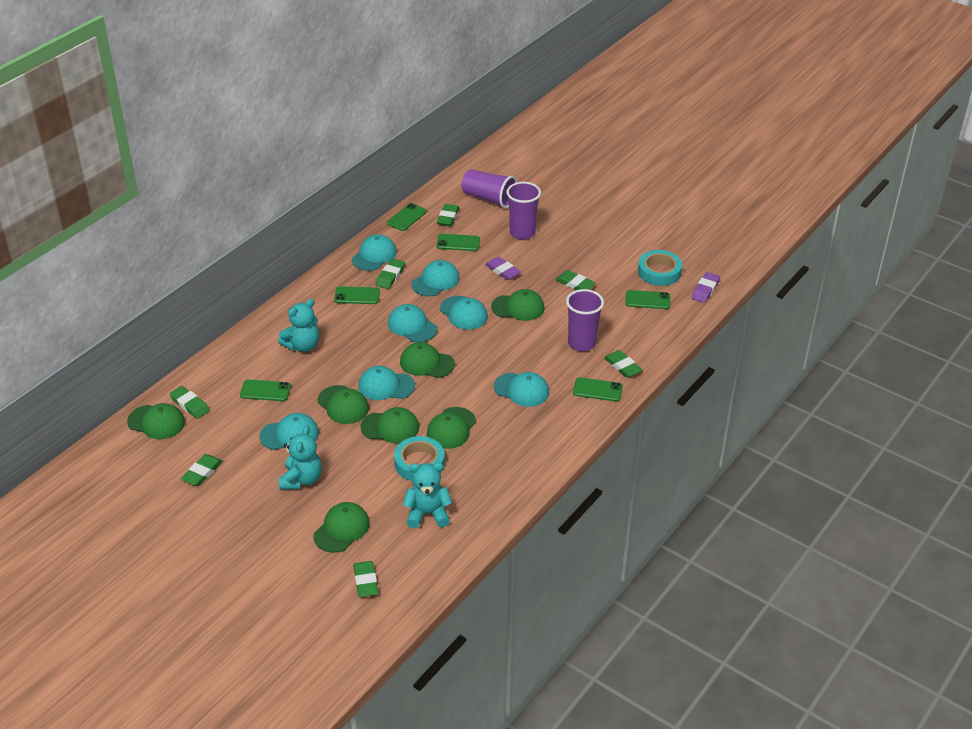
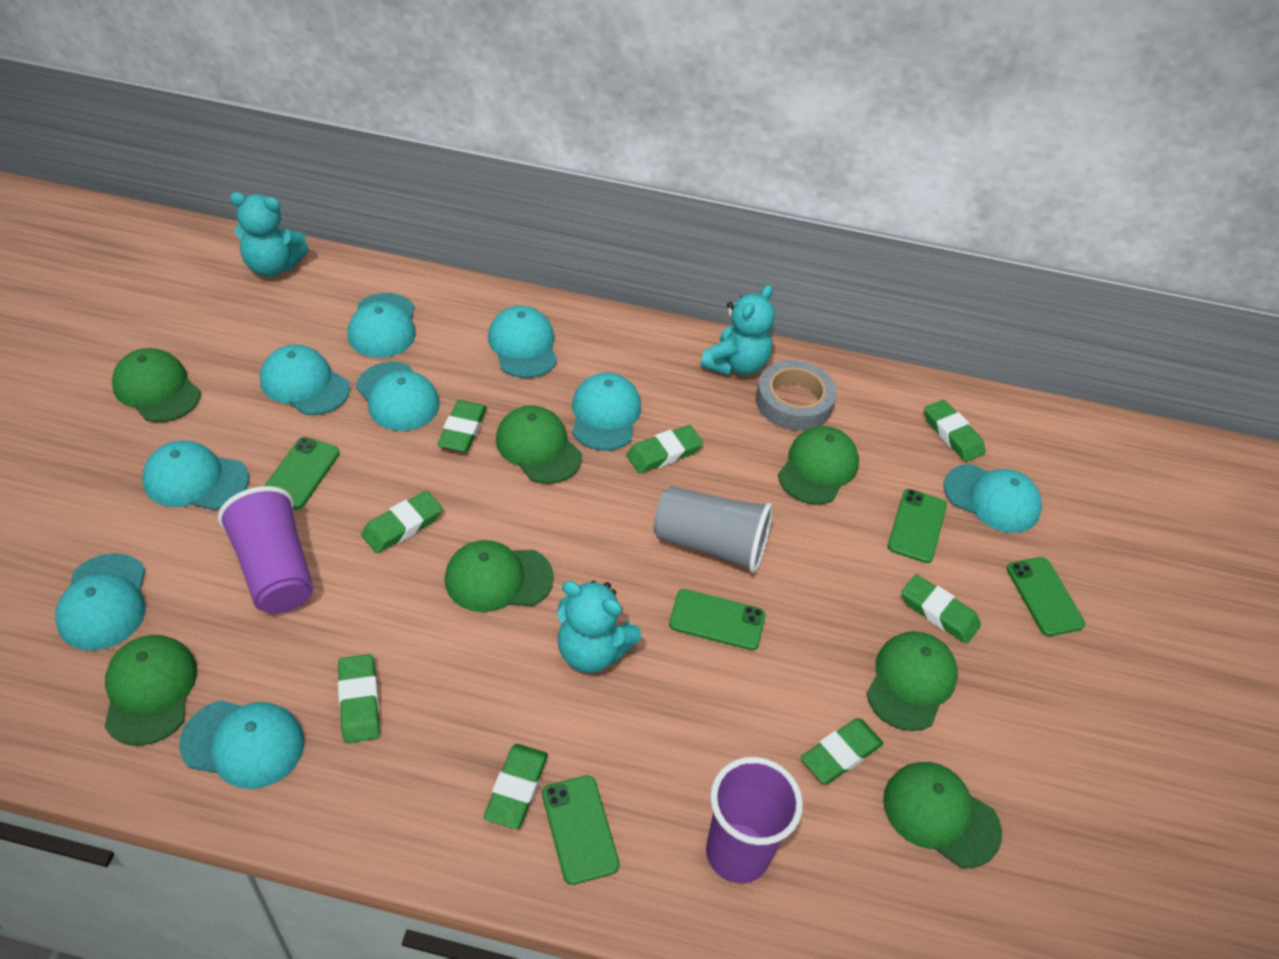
green eraser: 7 -> 8
green phone: 6 -> 5
grey cup: 0 -> 1
grey tape: 0 -> 1
purple cup: 3 -> 2
purple eraser: 2 -> 0
turquoise cap: 7 -> 9
turquoise tape: 2 -> 0

